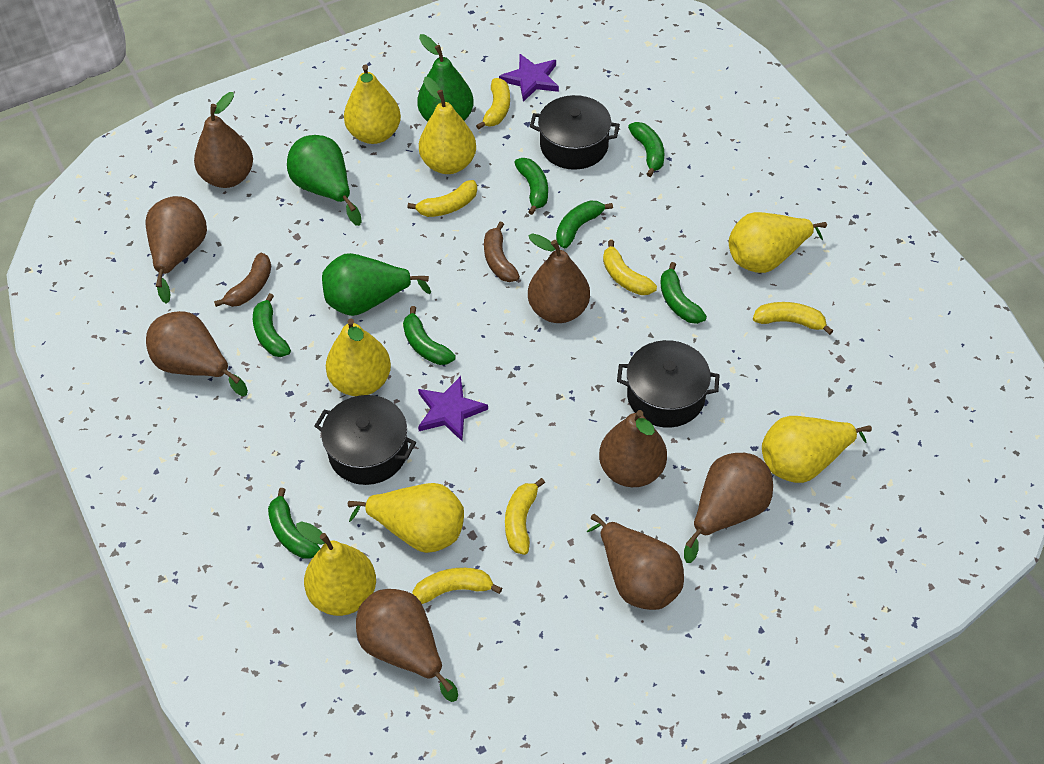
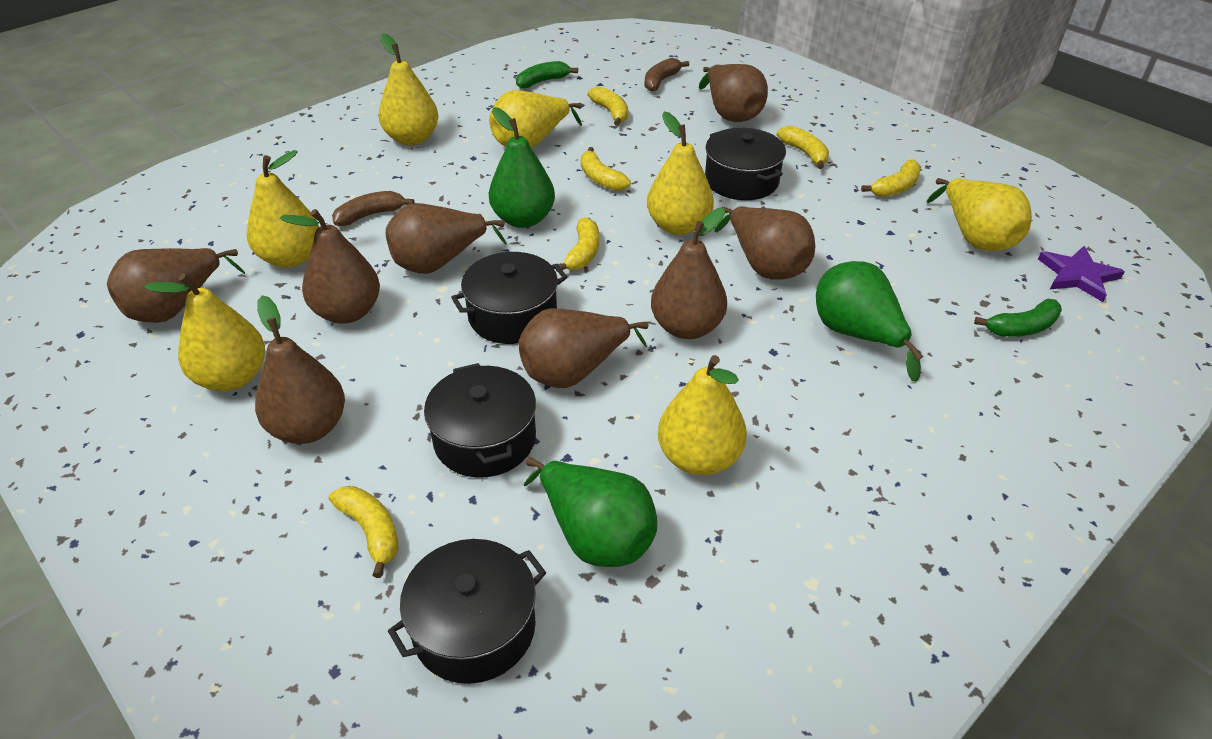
black pot: 3 -> 4
green banana: 7 -> 2
purple star: 2 -> 1

